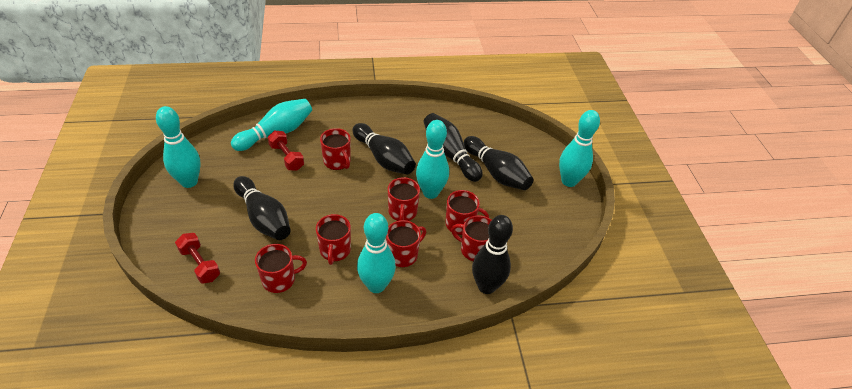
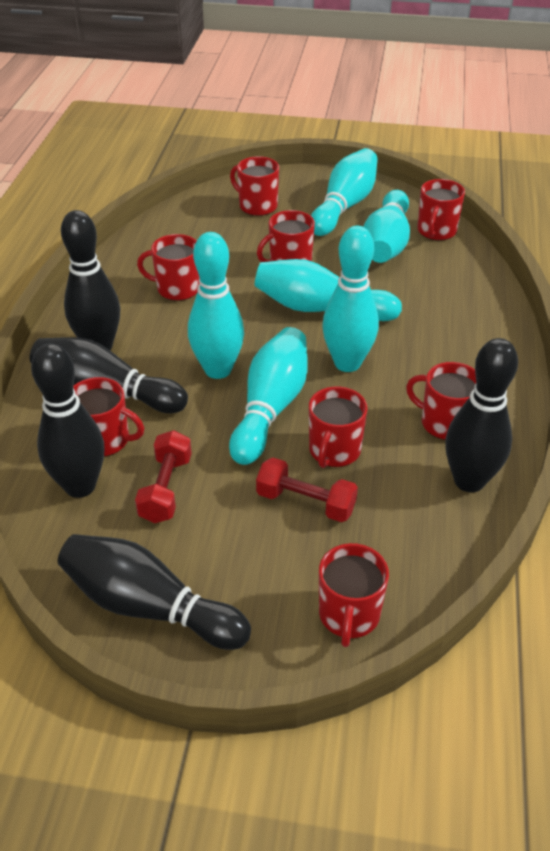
red mug: 7 -> 8
turquoise bowling pin: 5 -> 6

